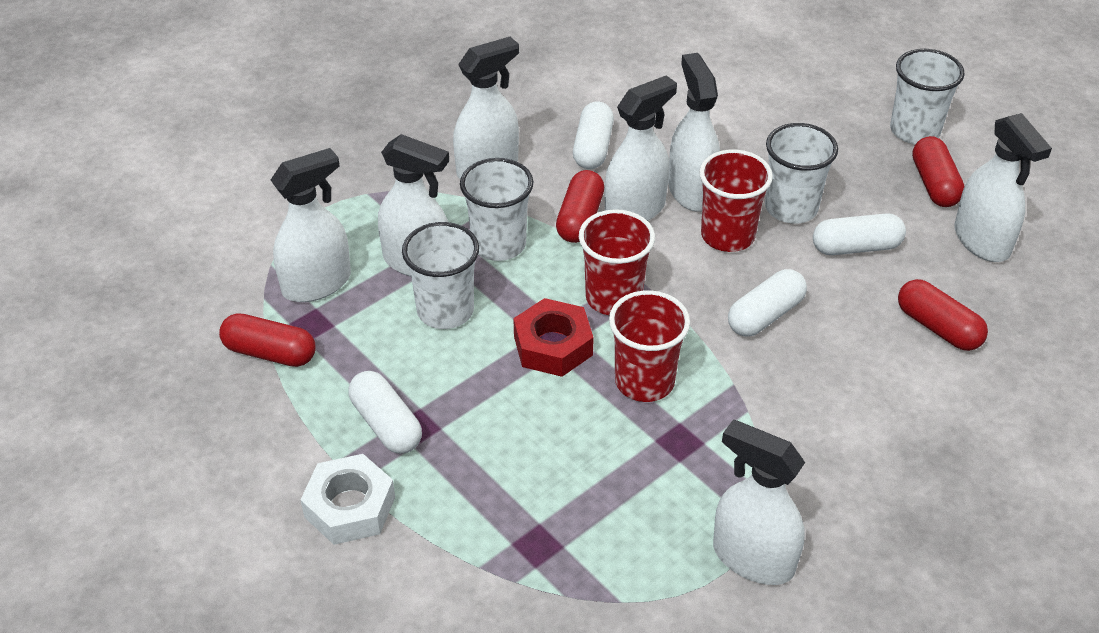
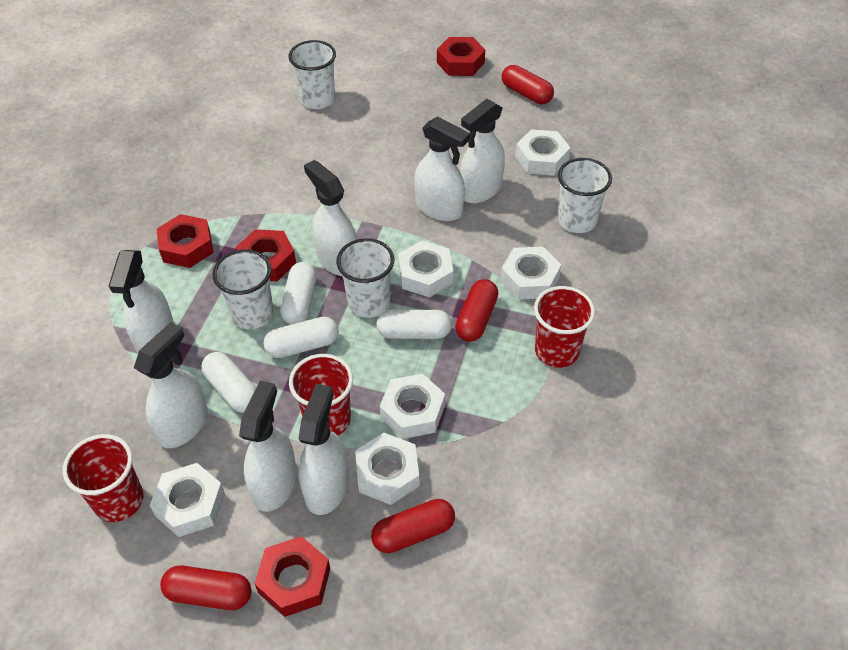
red nut: 1 -> 4
white nut: 1 -> 6

